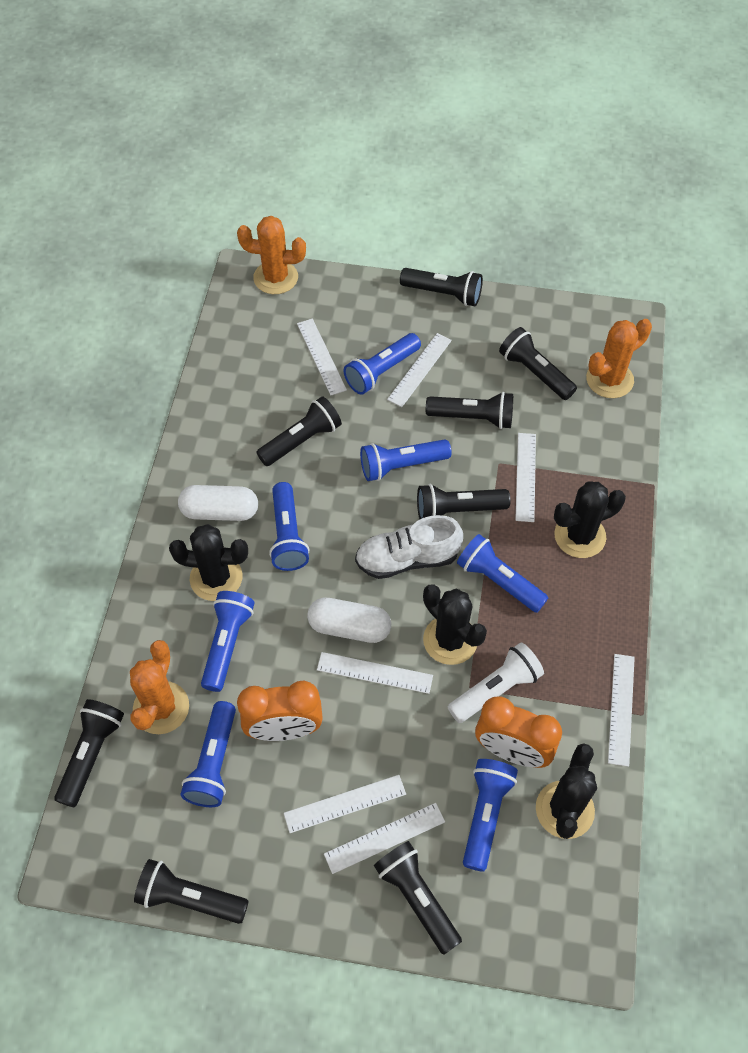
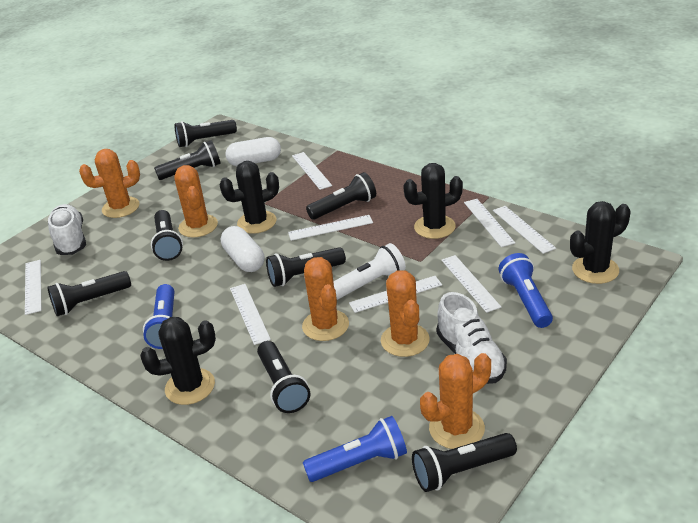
blue flashlight: 7 -> 3
orange cactus: 3 -> 5
orange clock: 2 -> 0
white ruler: 7 -> 8
white shoe: 1 -> 2

